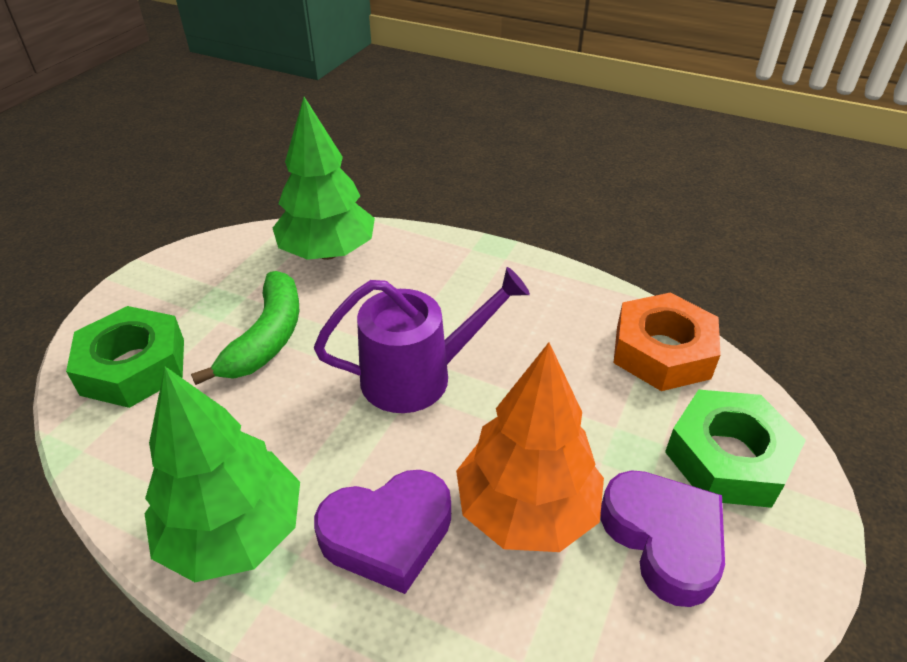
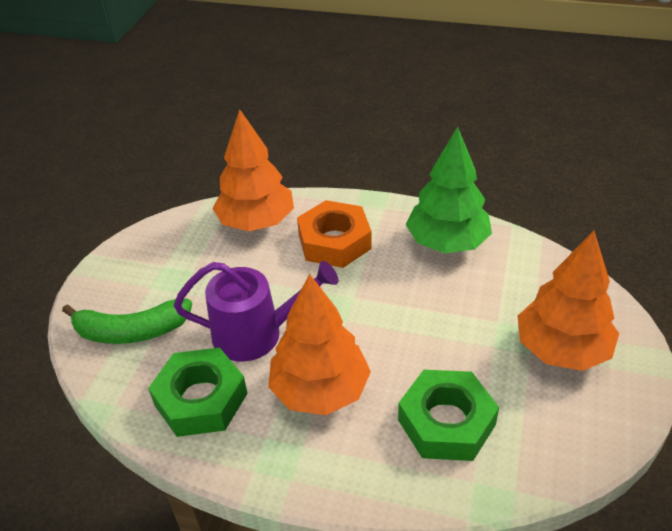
green tree: 2 -> 1
orange tree: 1 -> 3
purple heart: 2 -> 0

